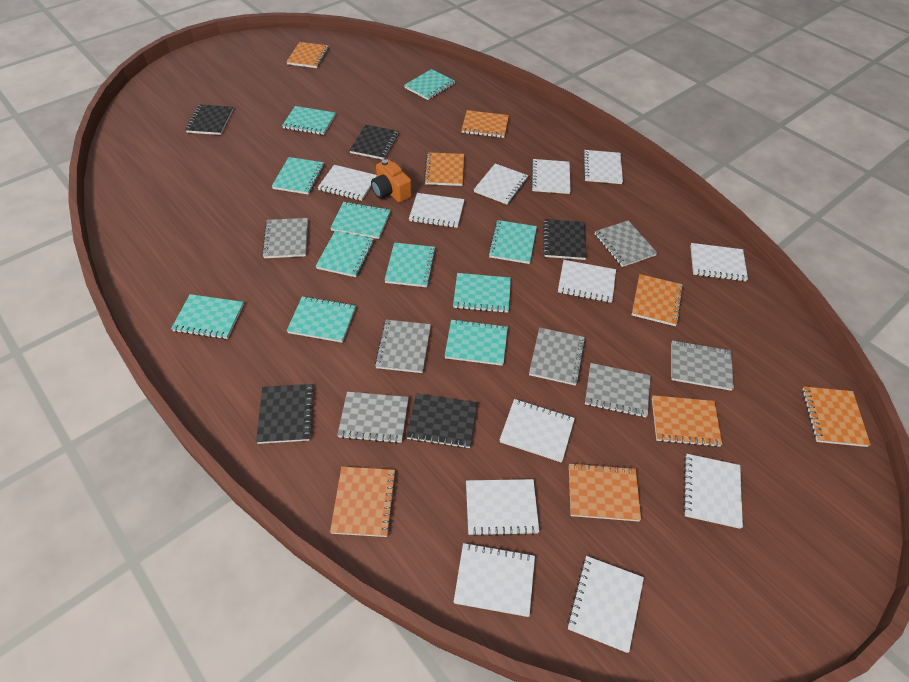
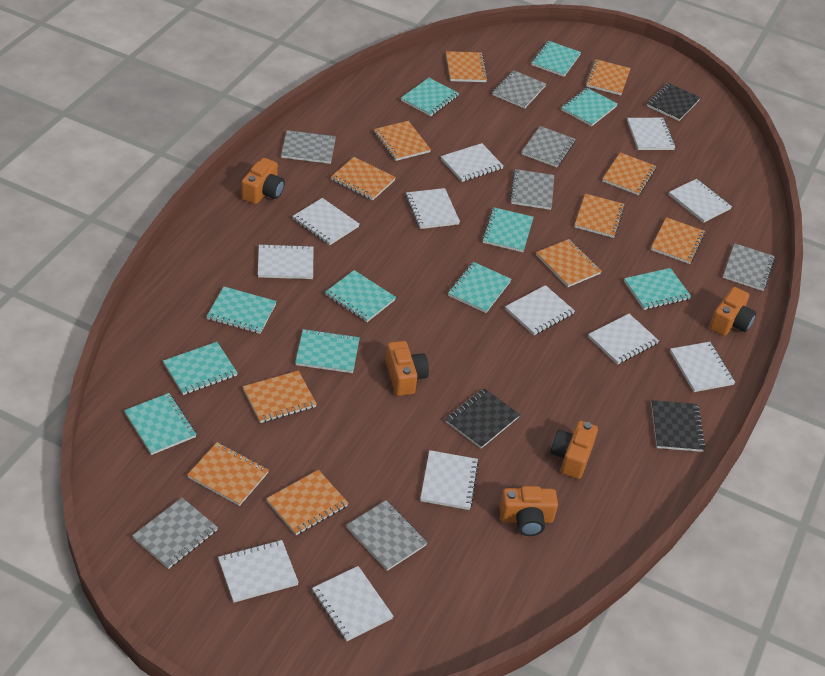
black notebook: 5 -> 3
orange camera: 1 -> 5
orange notebook: 8 -> 11

